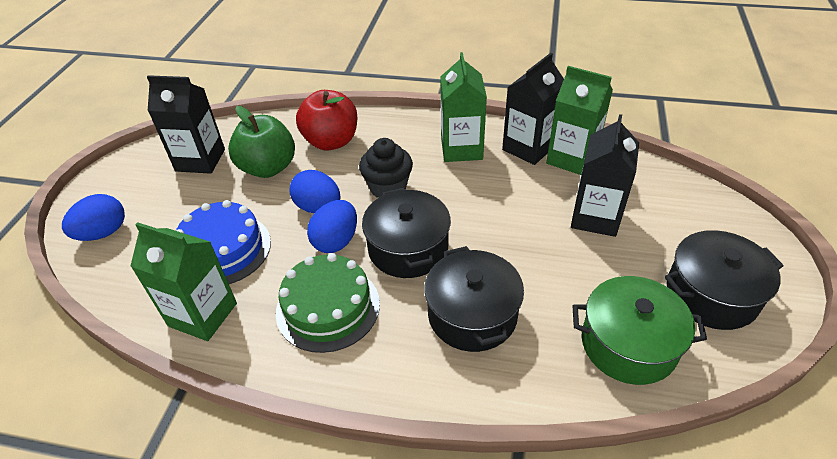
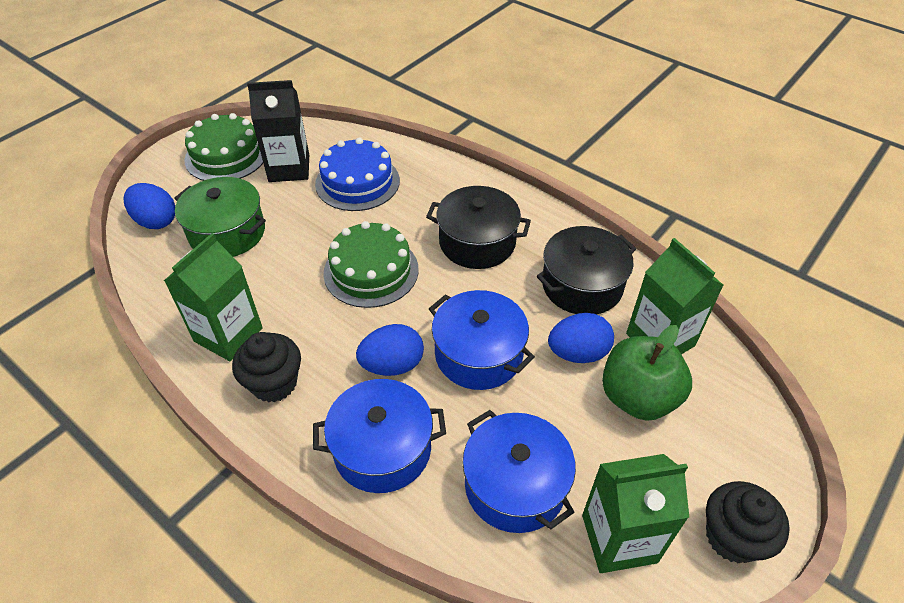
black carton: 3 -> 1
black cupcake: 1 -> 2
black pot: 3 -> 2
blue pot: 0 -> 3
green cake: 1 -> 2
red apple: 1 -> 0

